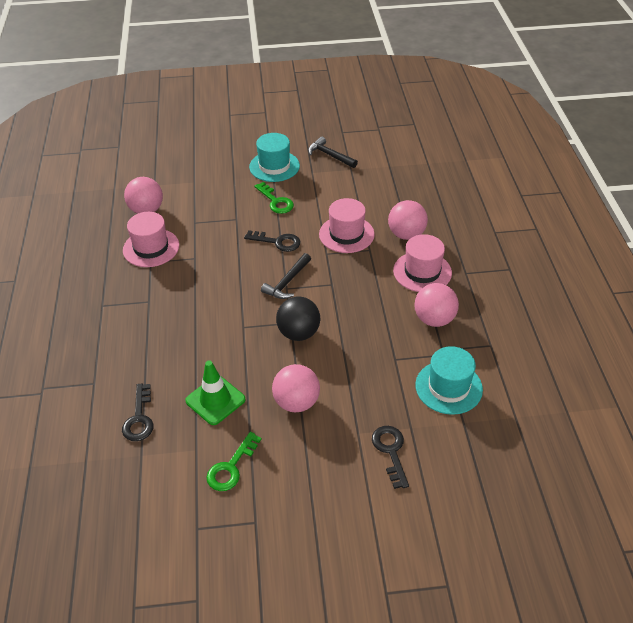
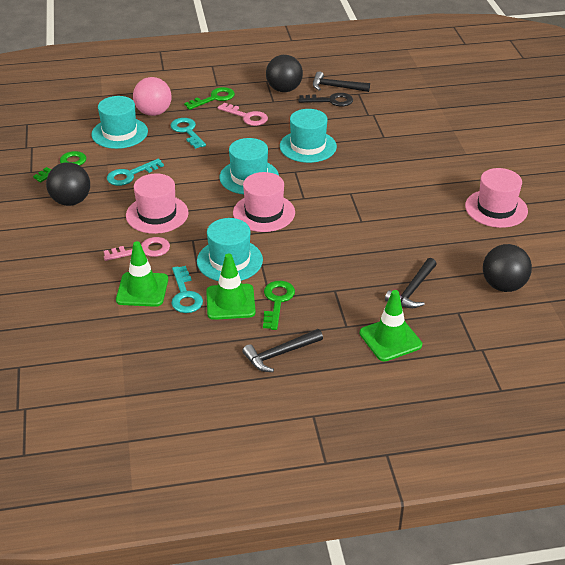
black ball: 1 -> 3
black hammer: 2 -> 3
black key: 3 -> 1
green key: 2 -> 3
green traffic cone: 1 -> 3
pink ball: 4 -> 1
pink key: 0 -> 2
turquoise hat: 2 -> 4
turquoise key: 0 -> 3

